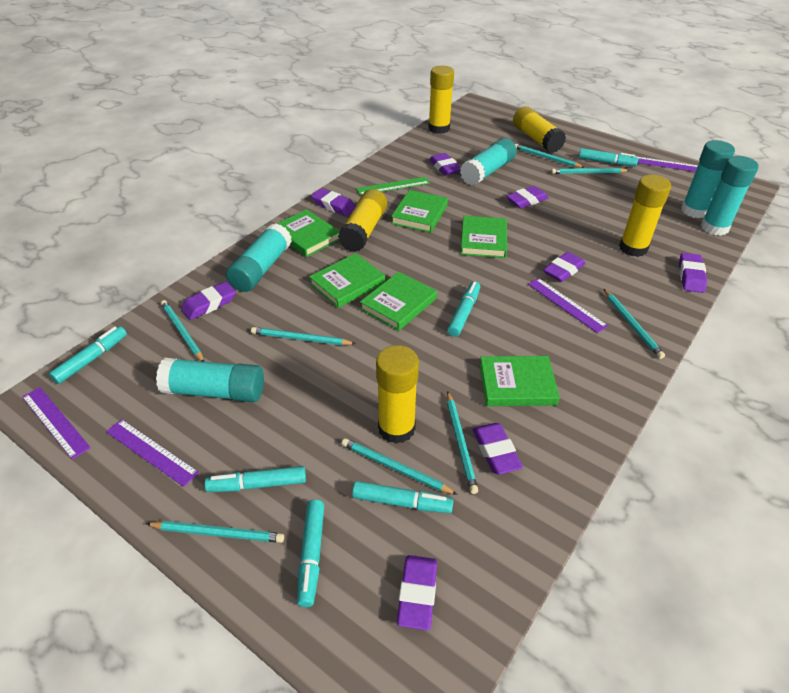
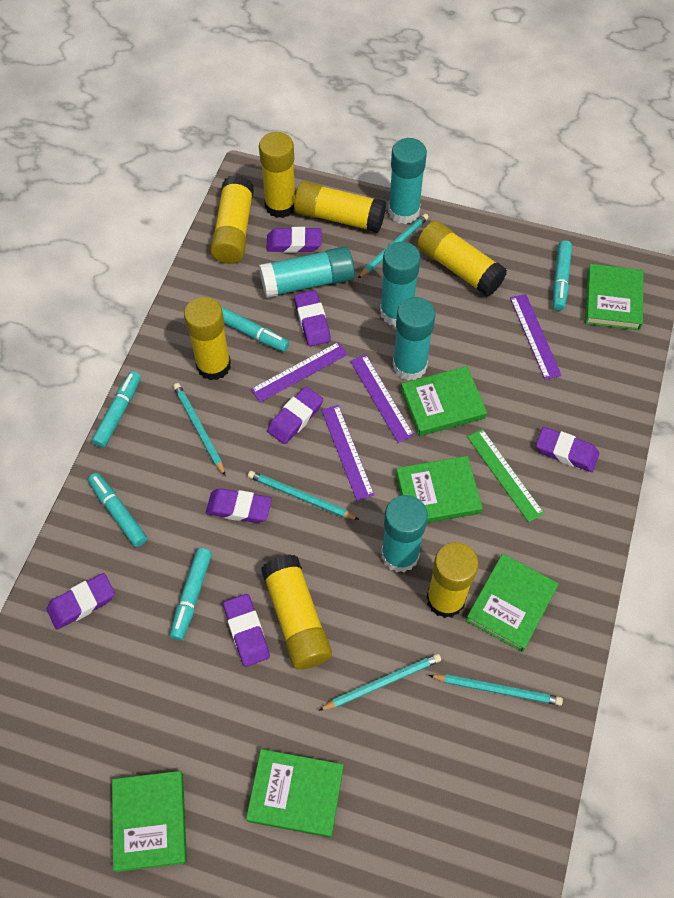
purple eraser: 8 -> 7
turquoise marker: 6 -> 5
turquoise pencil: 8 -> 5
yellow glue stick: 5 -> 7

